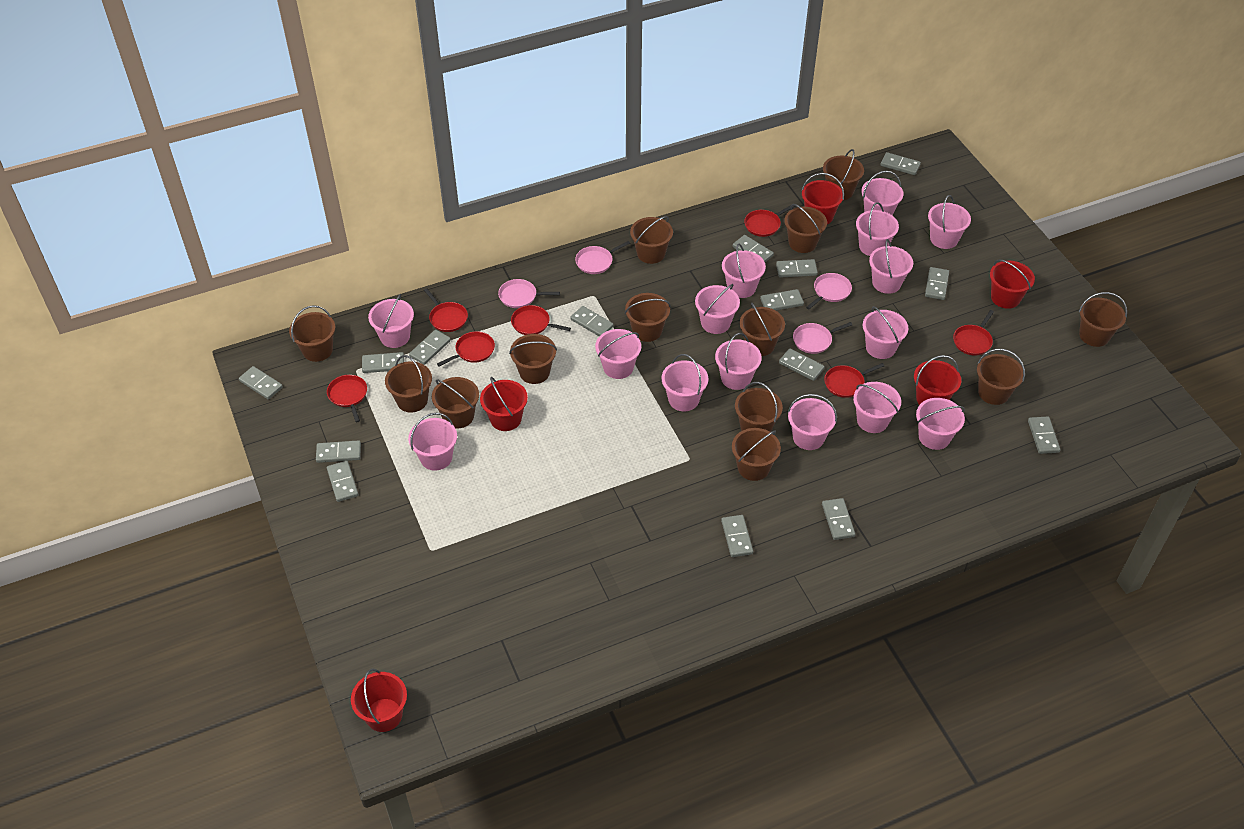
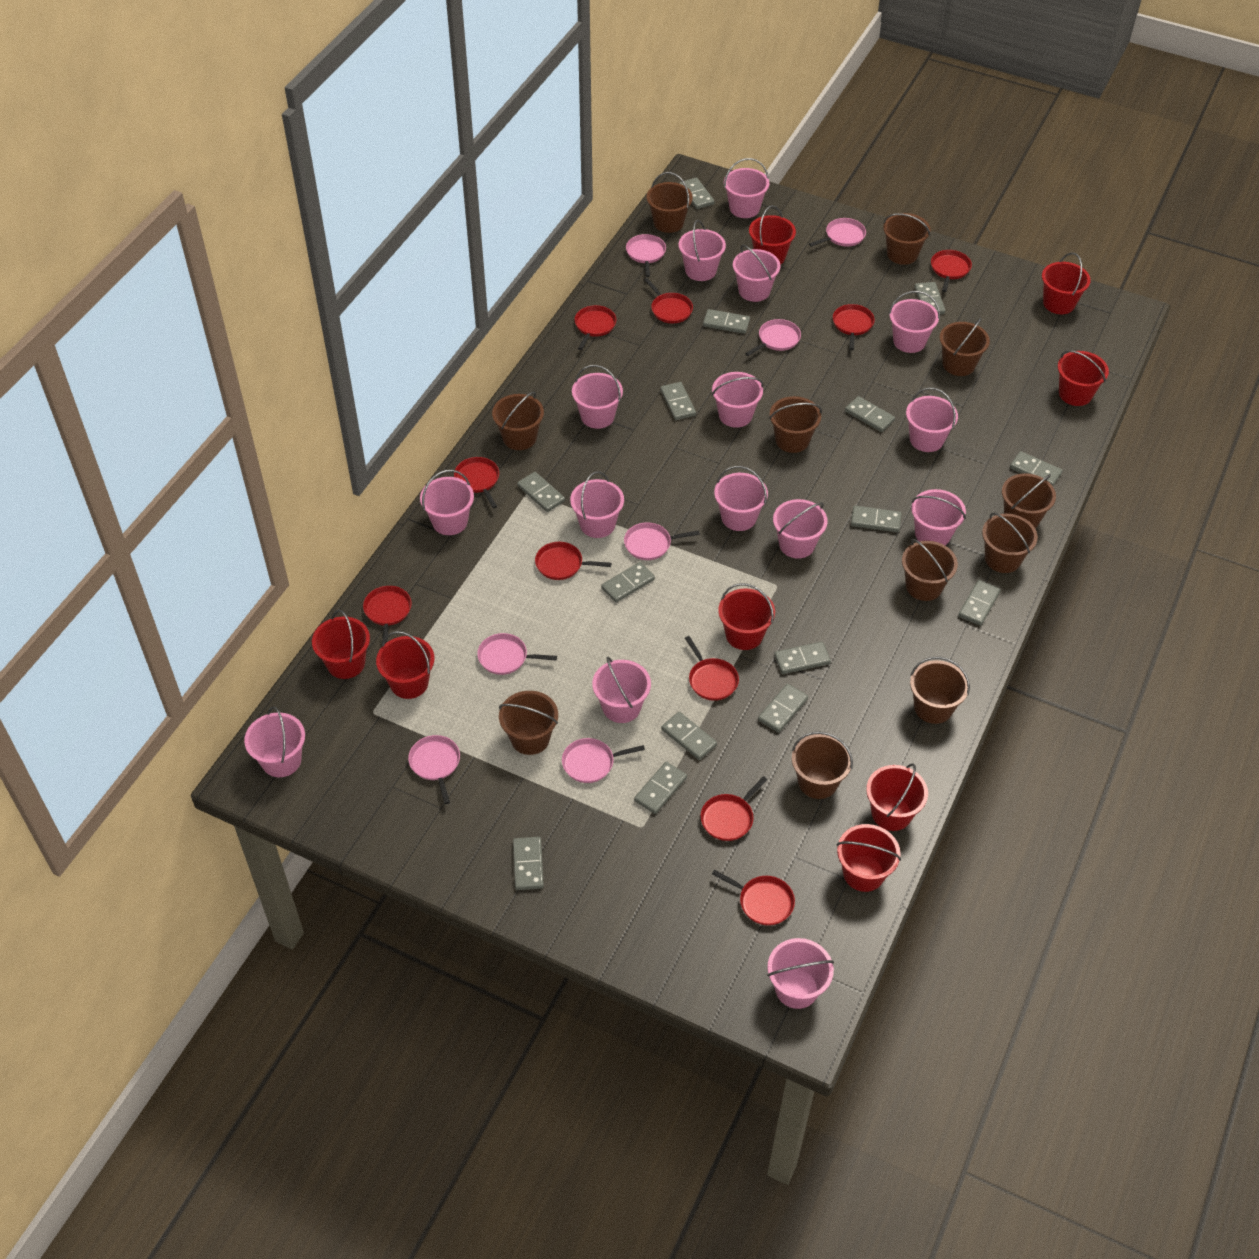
brown bucket: 13 -> 11
pink pan: 4 -> 7
red bucket: 5 -> 8
red pan: 7 -> 10

